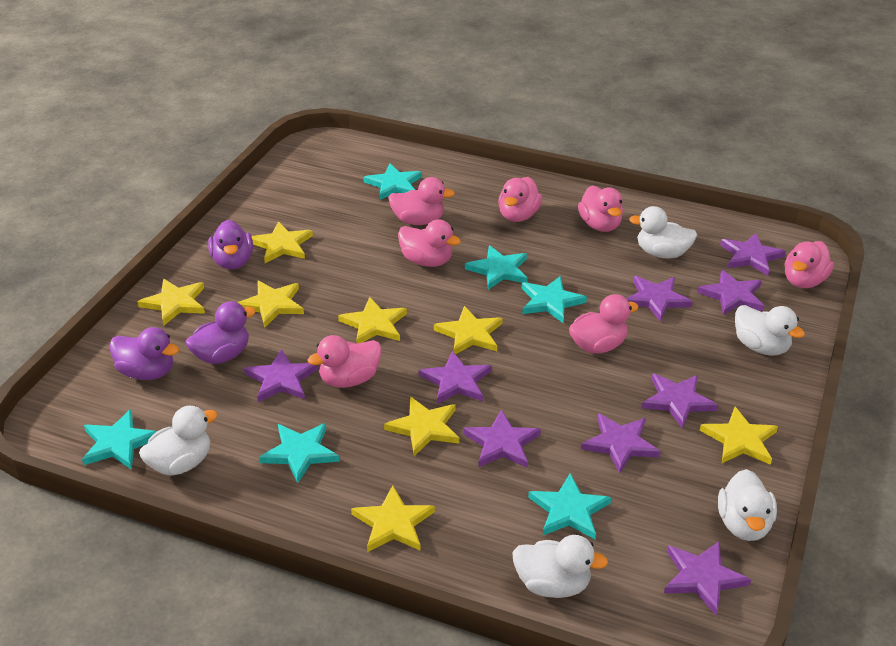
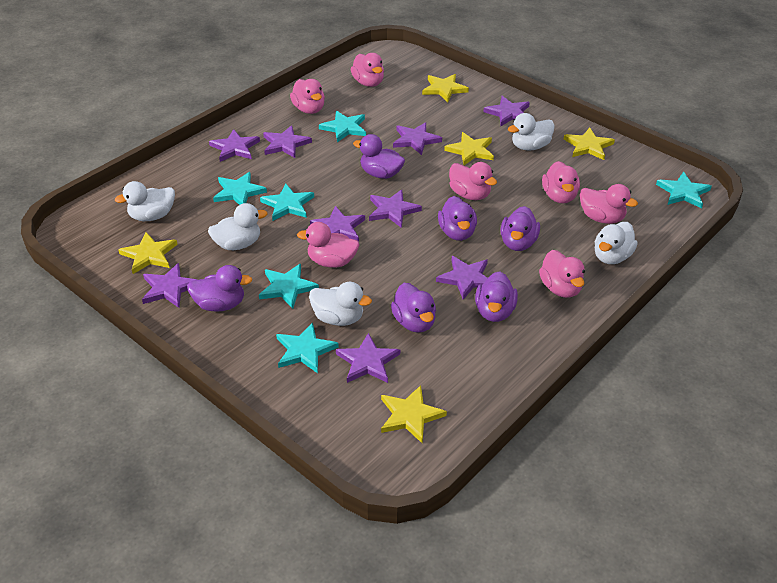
purple duck: 3 -> 6
yellow star: 8 -> 5

